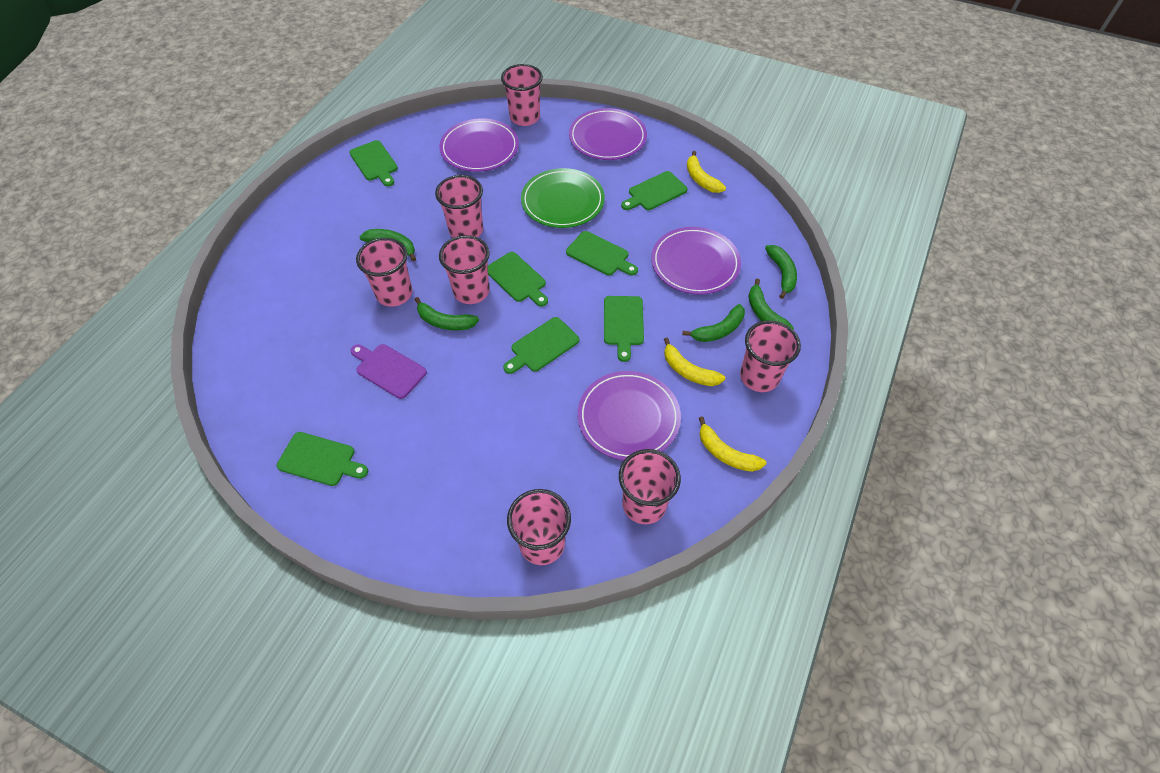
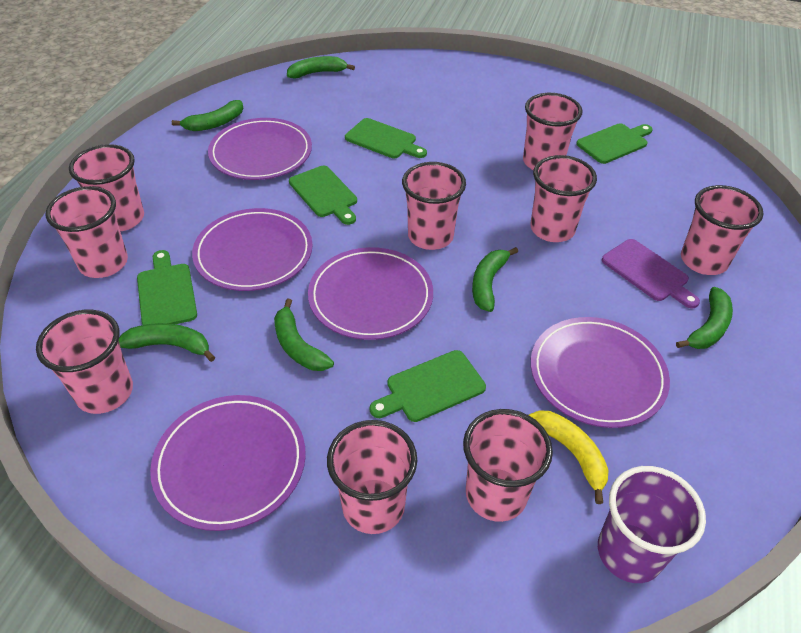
green banana: 5 -> 6
green cutting board: 7 -> 5
green plate: 1 -> 0
pink cup: 7 -> 9
purple cup: 0 -> 1
purple plate: 4 -> 5
yellow banana: 3 -> 1

